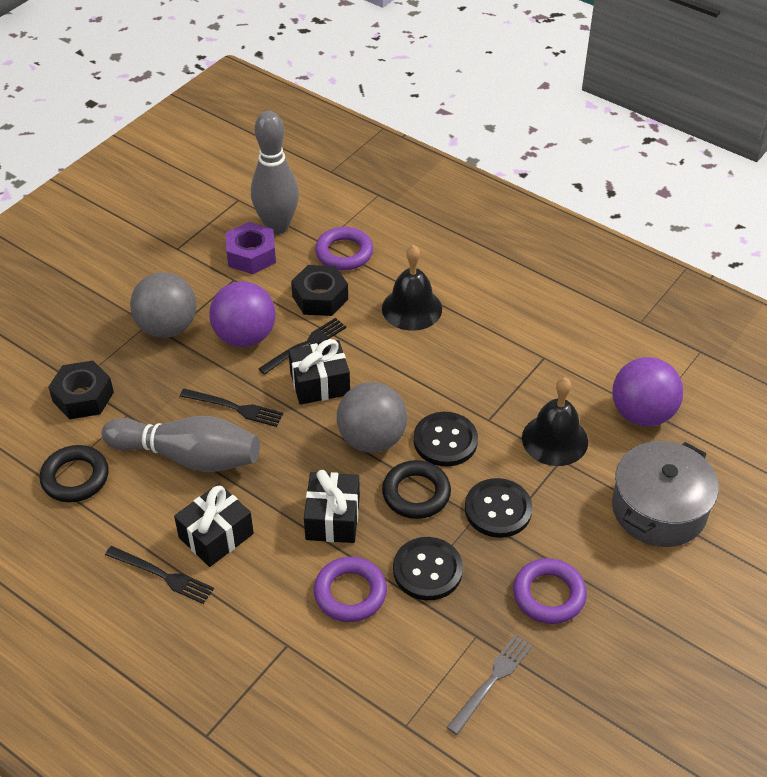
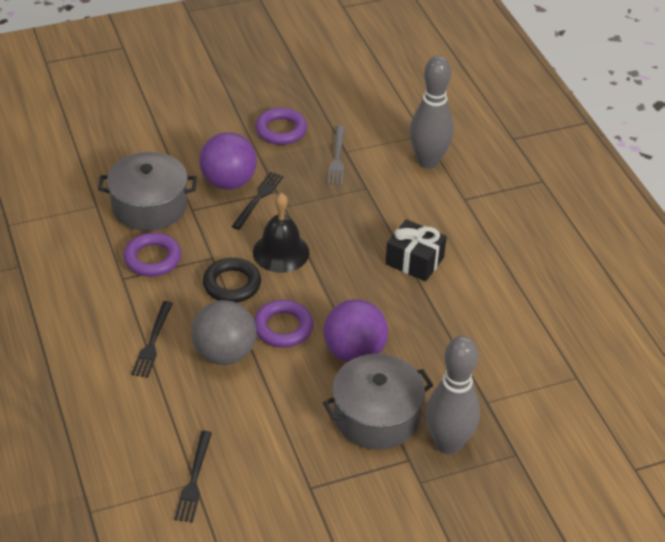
black bell: 2 -> 1
black button: 3 -> 0
black gift: 3 -> 1
black nut: 2 -> 0
black ring: 2 -> 1
grey ball: 2 -> 1
grey pot: 1 -> 2
purple nut: 1 -> 0

